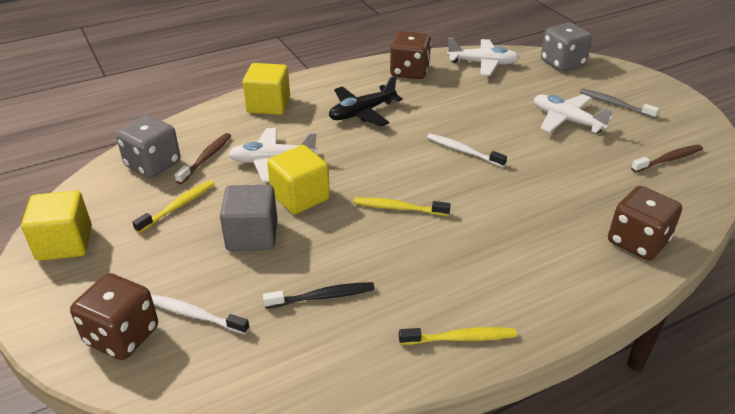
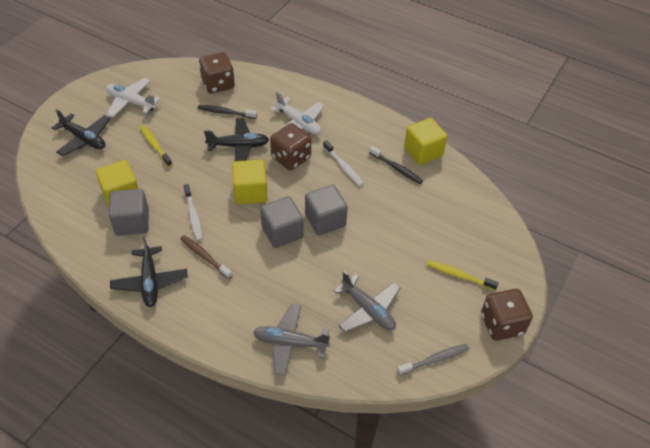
black plane: 1 -> 3
black toothbrush: 1 -> 2
brown toothbrush: 2 -> 1
grey cube: 1 -> 3
grey dice: 2 -> 0
grey plane: 0 -> 2
white plane: 3 -> 2
yellow toothbrush: 3 -> 2

